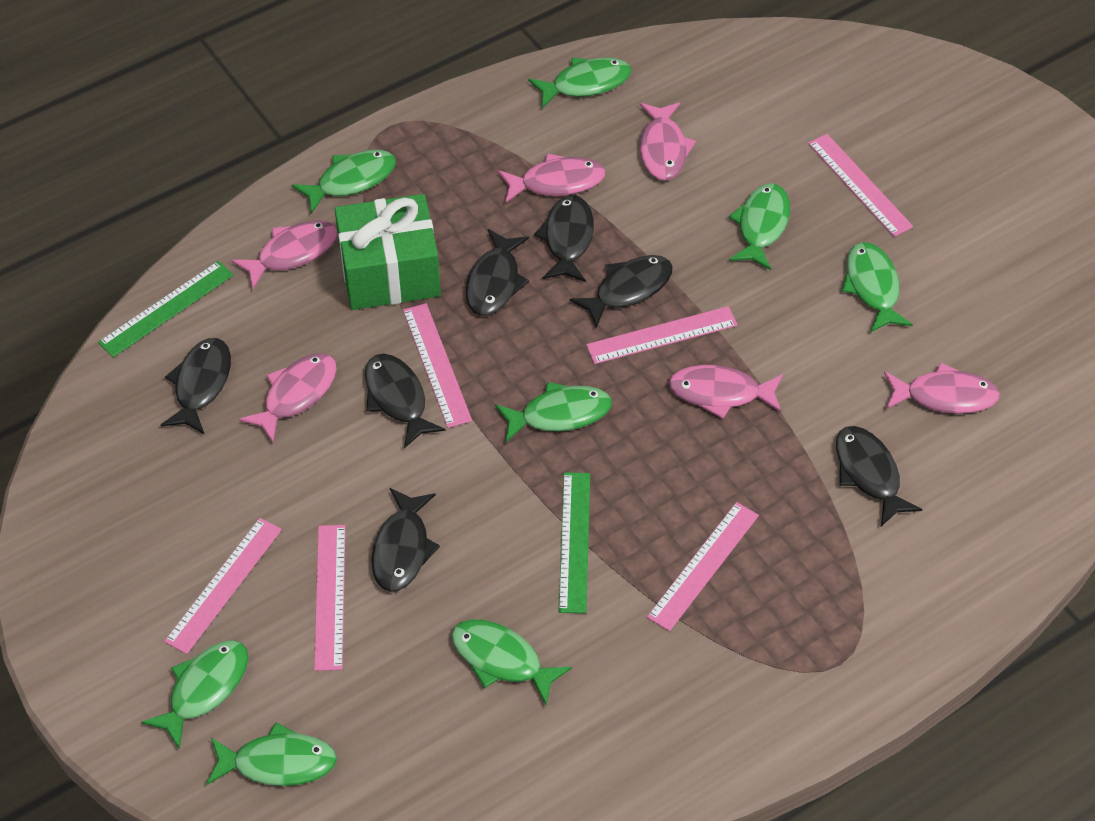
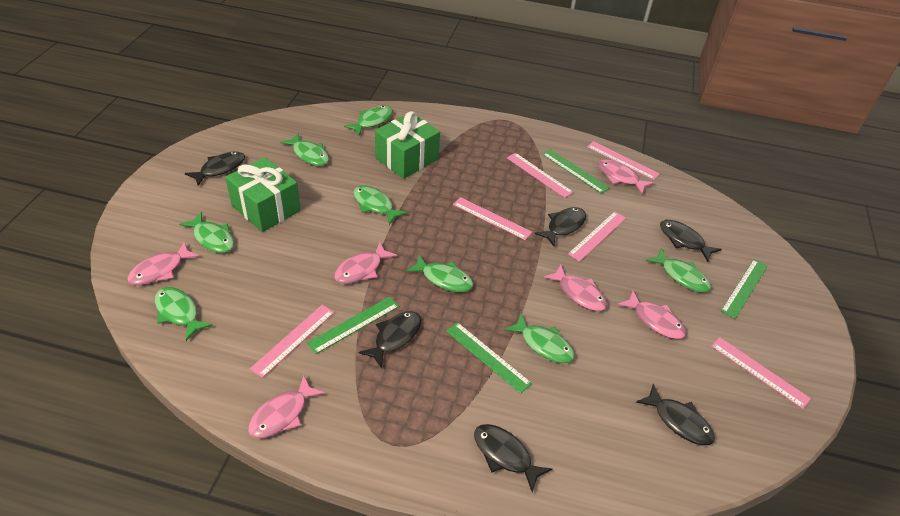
black fish: 7 -> 6
green gift: 1 -> 2
green ruler: 2 -> 4

